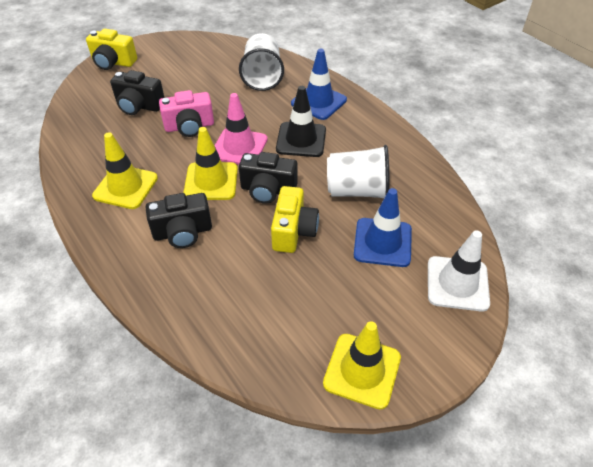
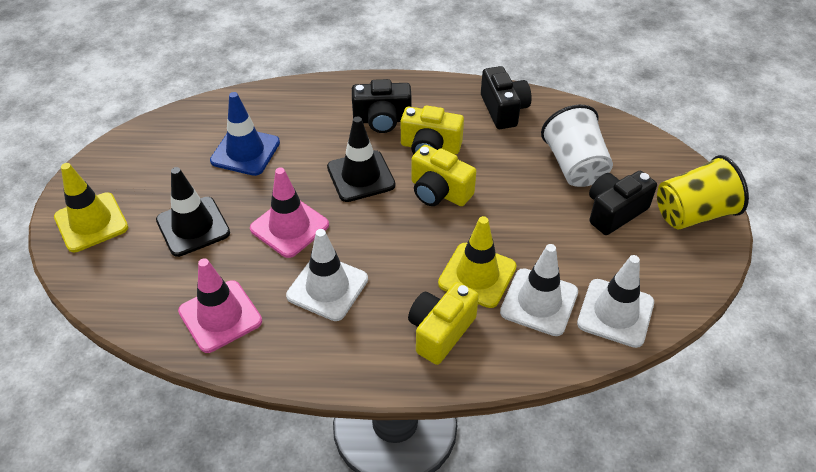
black traffic cone: 1 -> 2
blue traffic cone: 2 -> 1
pink camera: 1 -> 0
pink traffic cone: 1 -> 2
white cup: 2 -> 1
white traffic cone: 1 -> 3
yellow camera: 2 -> 3
yellow cup: 0 -> 1
yellow traffic cone: 3 -> 2

